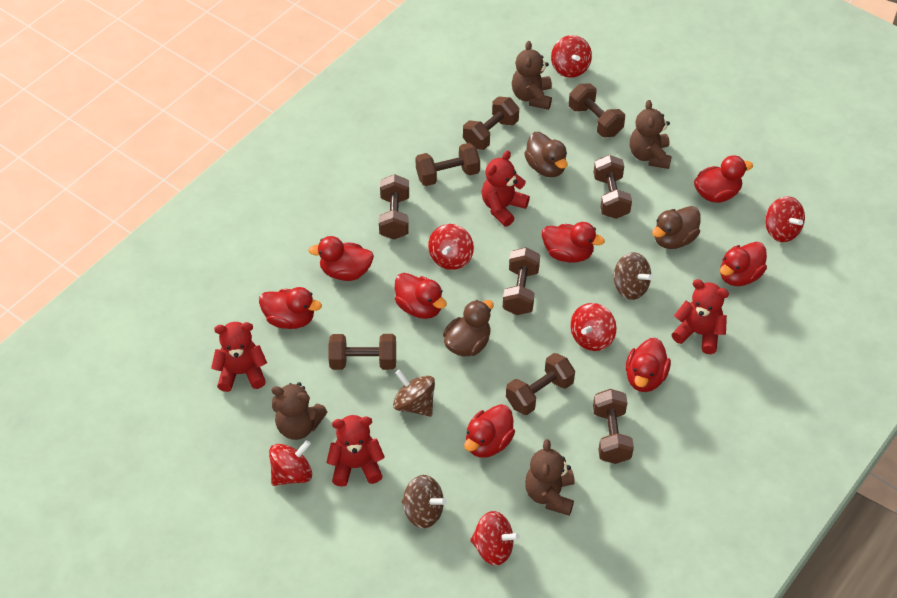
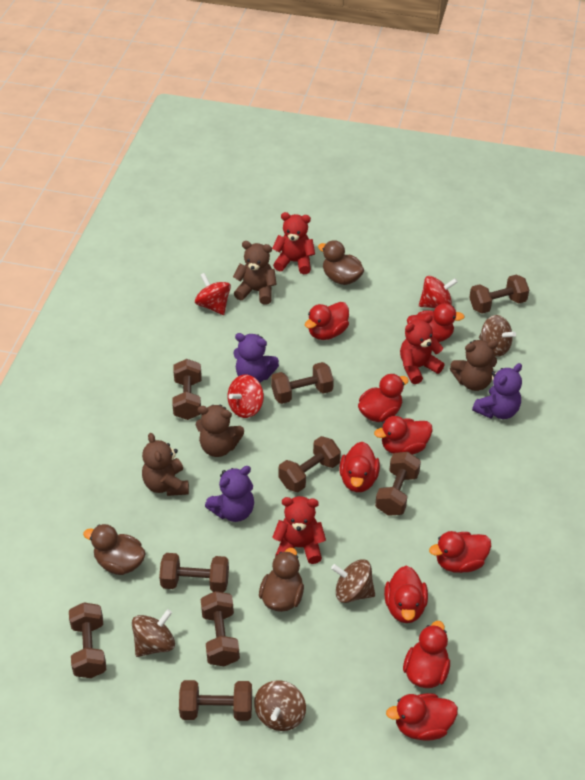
brown spinning top: 3 -> 4
purple teddy bear: 0 -> 3
red duck: 8 -> 9
red spinning top: 6 -> 3
red teddy bear: 4 -> 3

